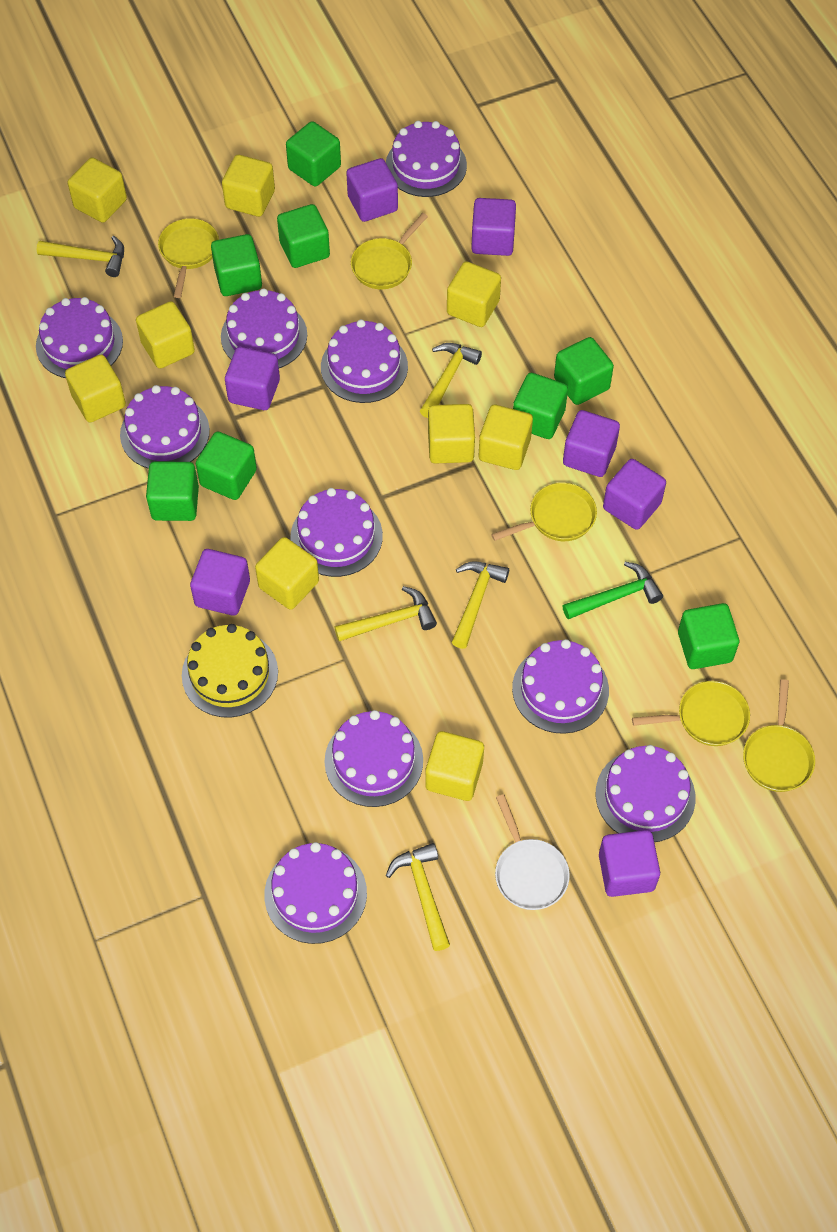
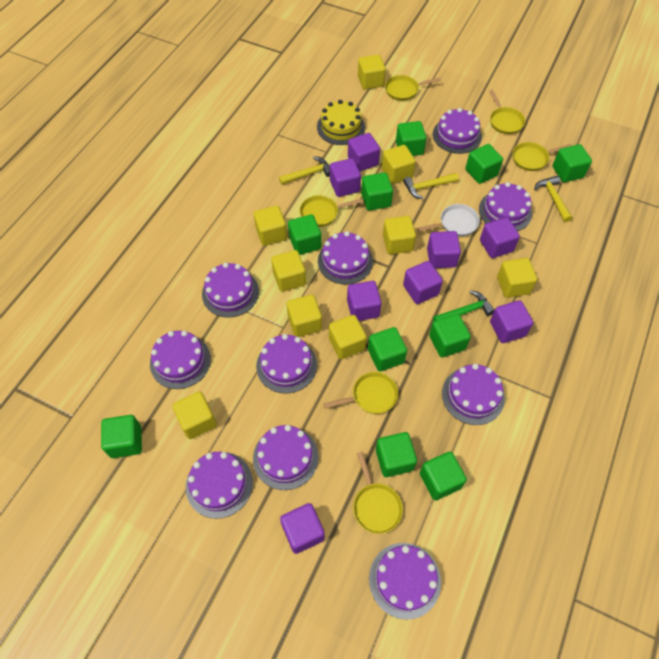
green cube: 8 -> 10
purple cube: 7 -> 8
yellow hammer: 5 -> 3
yellow pan: 5 -> 6

